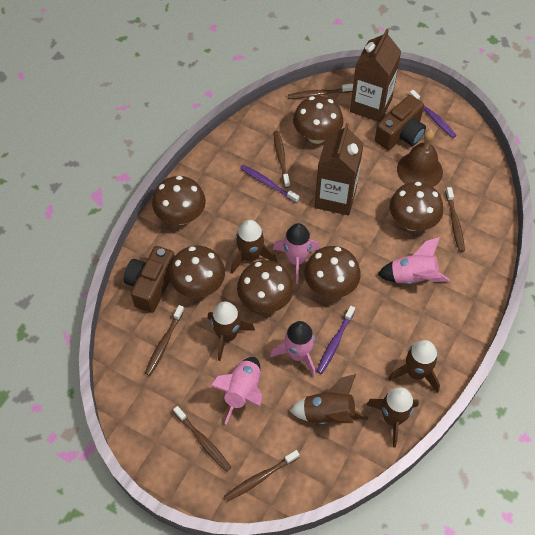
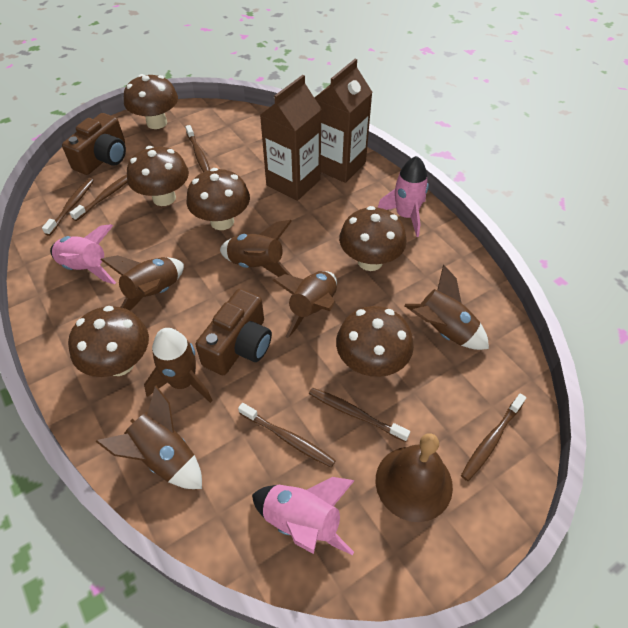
brown rocket: 5 -> 6
pink rocket: 4 -> 3
purple toothbrush: 3 -> 0

